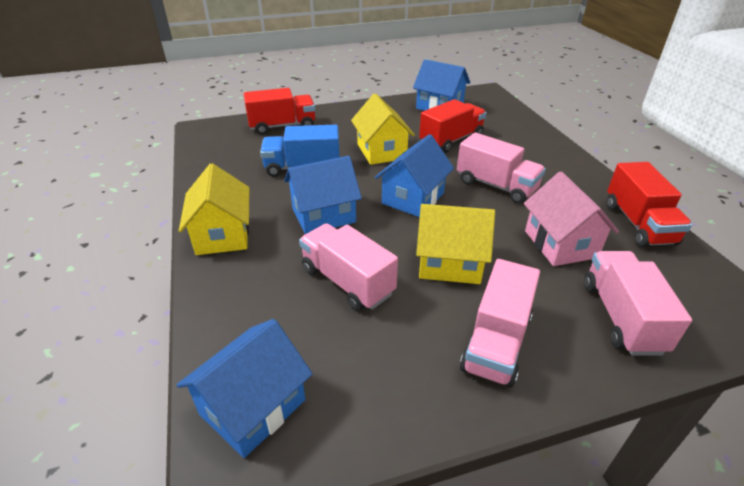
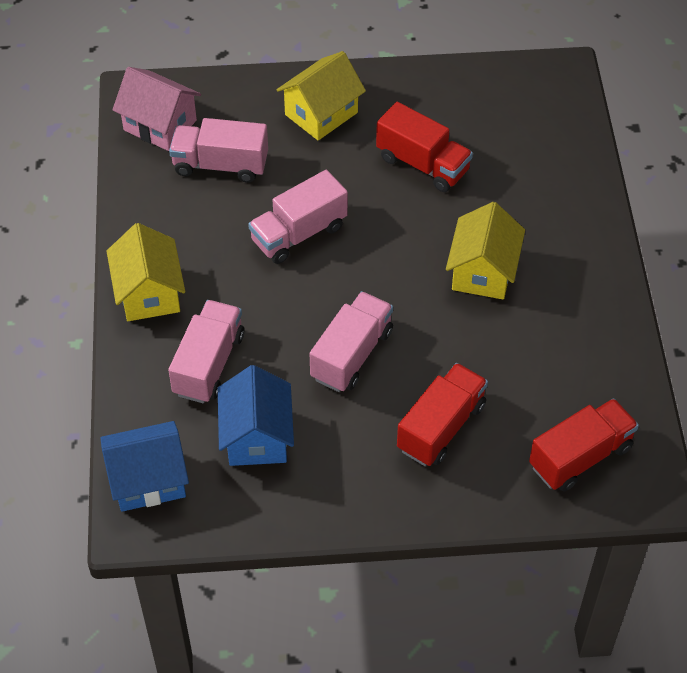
blue house: 4 -> 2
blue truck: 1 -> 0

